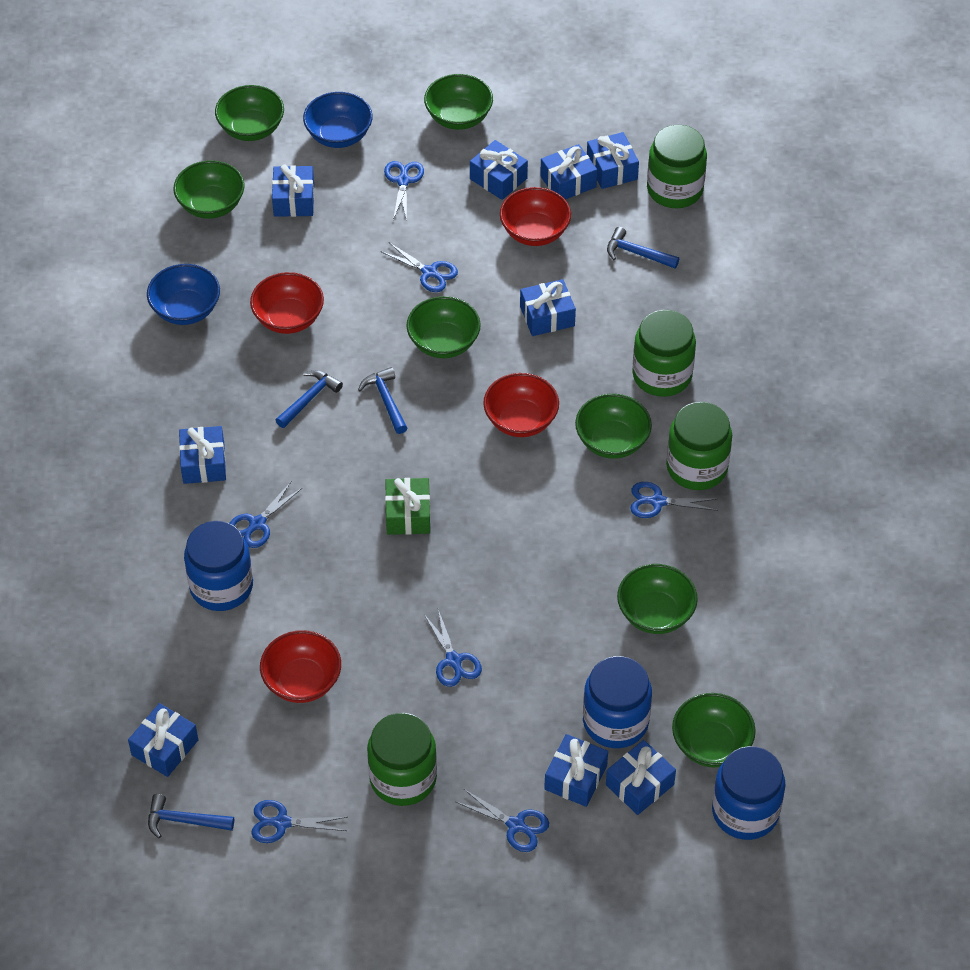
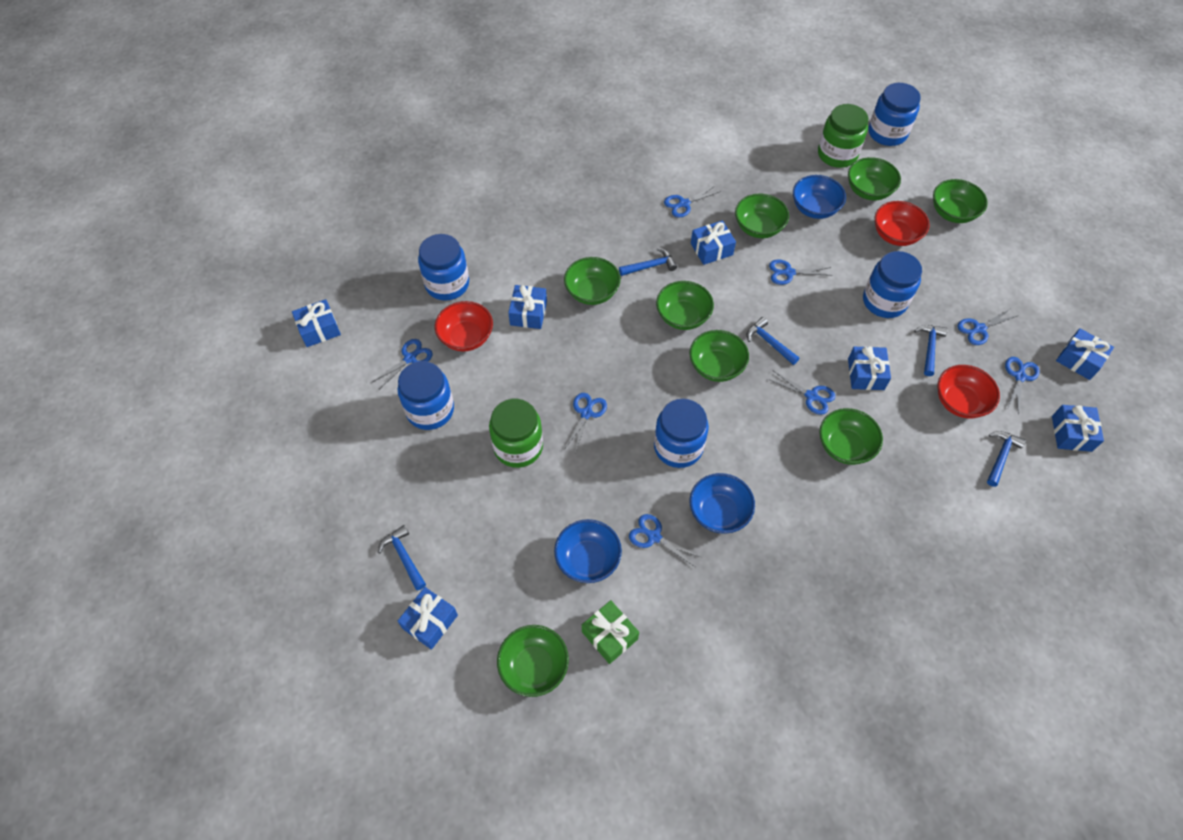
blue bowl: 2 -> 3
blue gift: 9 -> 7
blue hammer: 4 -> 5
blue jar: 3 -> 5
blue scissors: 7 -> 8
green bowl: 7 -> 8
green jar: 4 -> 2
red bowl: 4 -> 3

